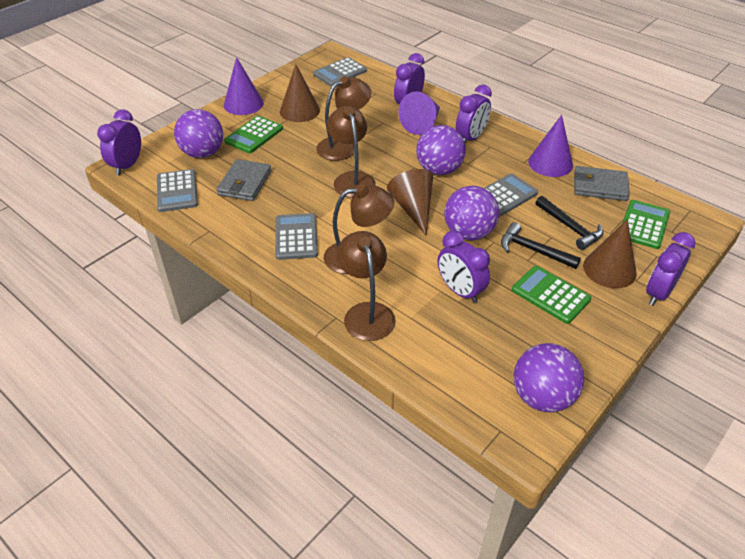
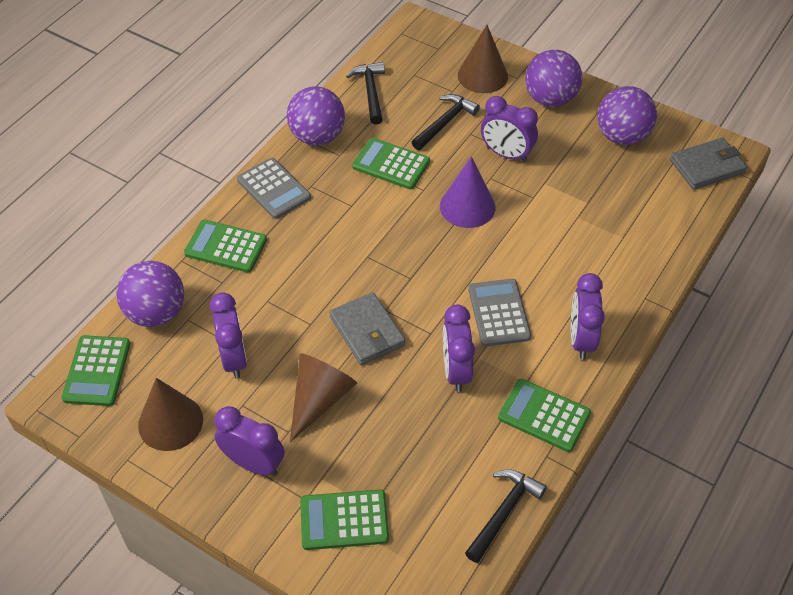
black hammer: 2 -> 3
brown lamp: 4 -> 0
green calculator: 3 -> 5
grey calculator: 4 -> 2
purple cone: 3 -> 1

